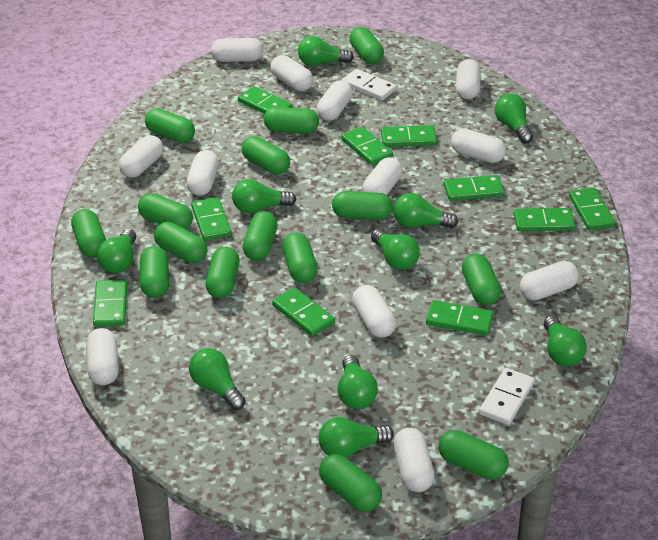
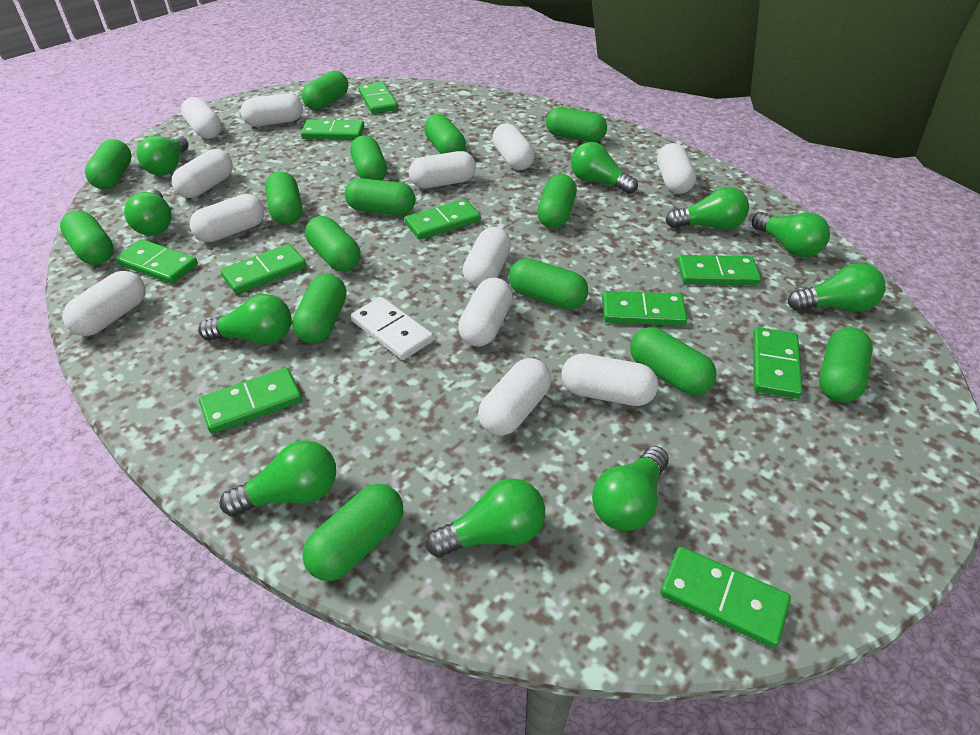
white domino: 2 -> 1

